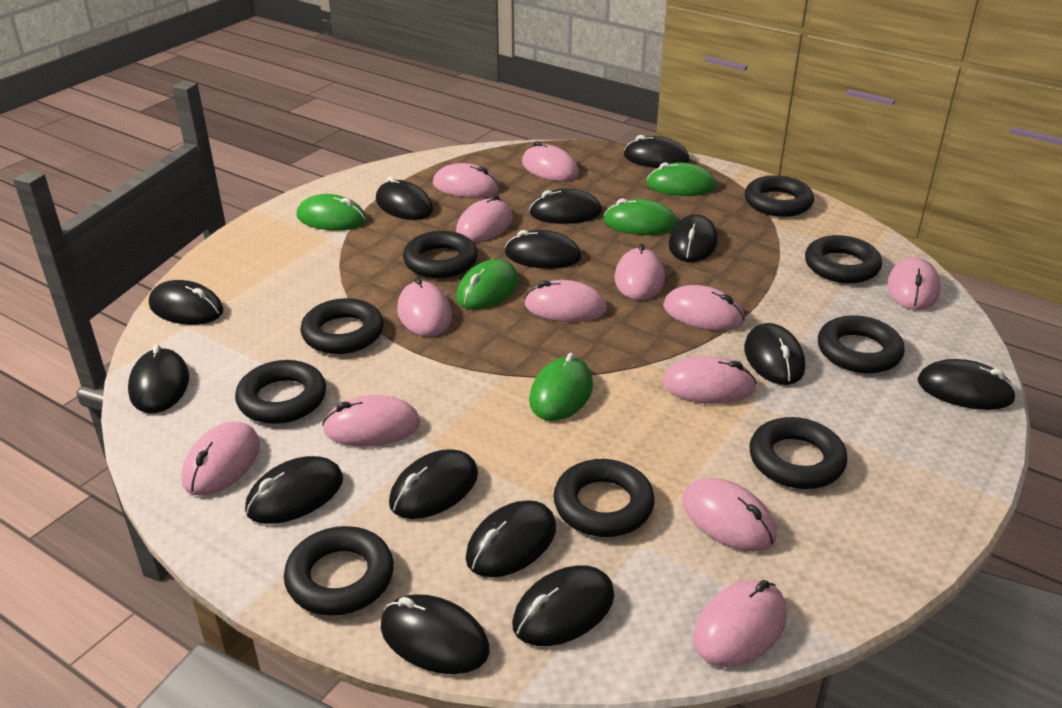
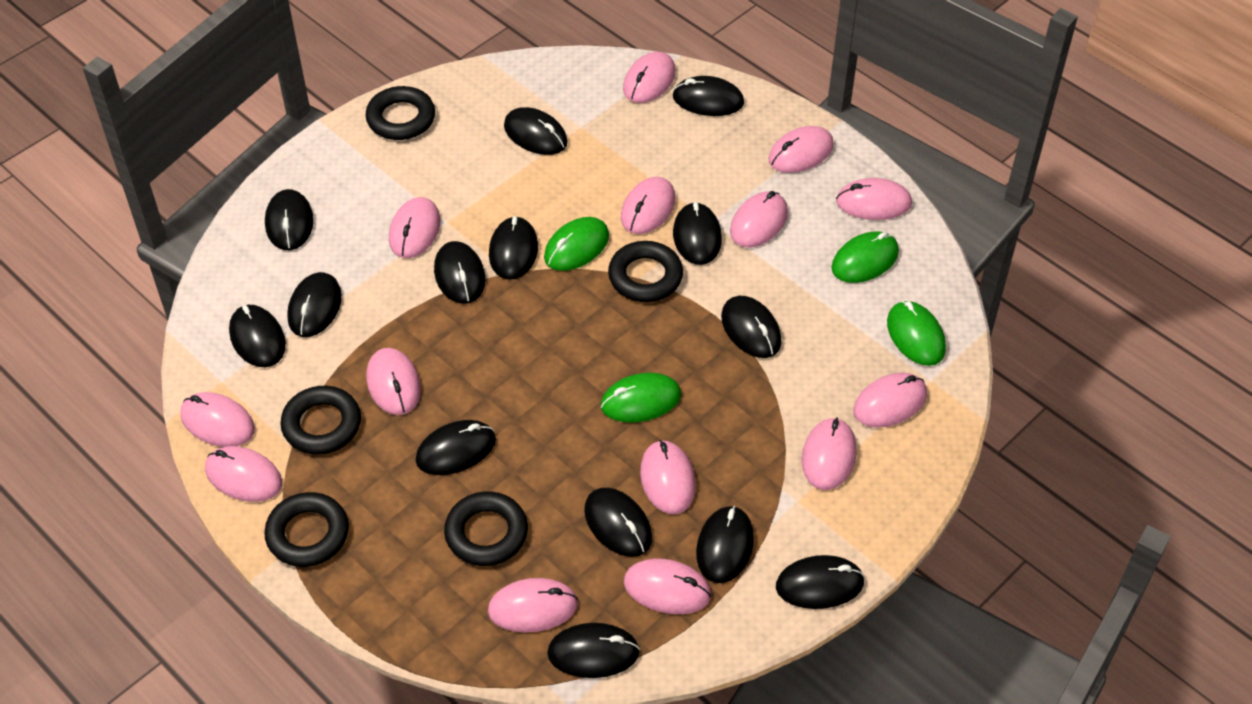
black ring: 9 -> 5
green mouse: 5 -> 4
pink mouse: 13 -> 14

